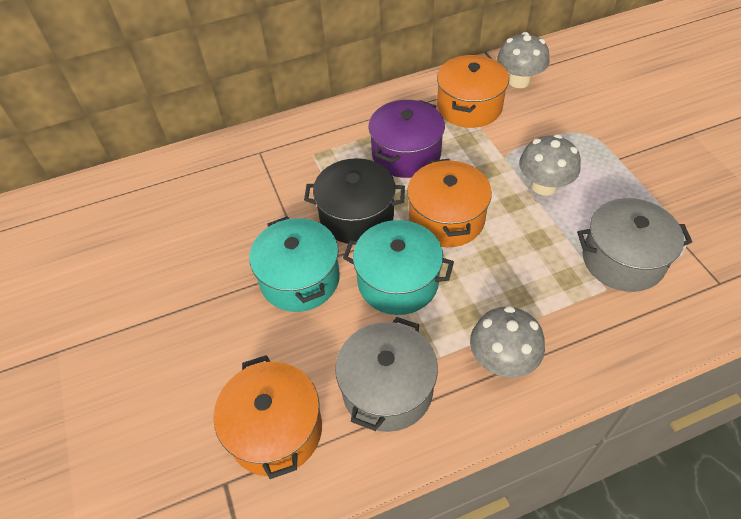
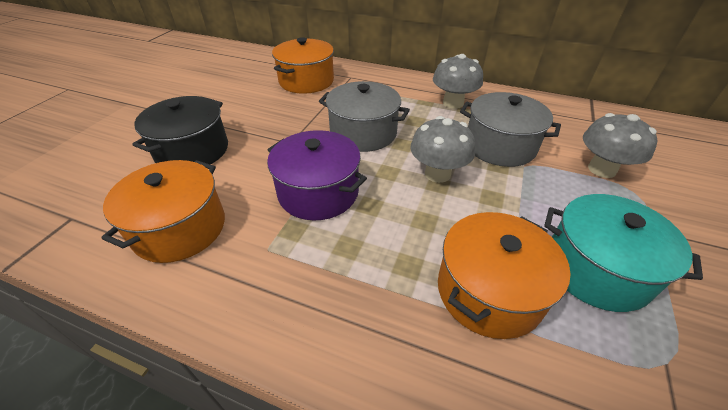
turquoise pot: 2 -> 1

